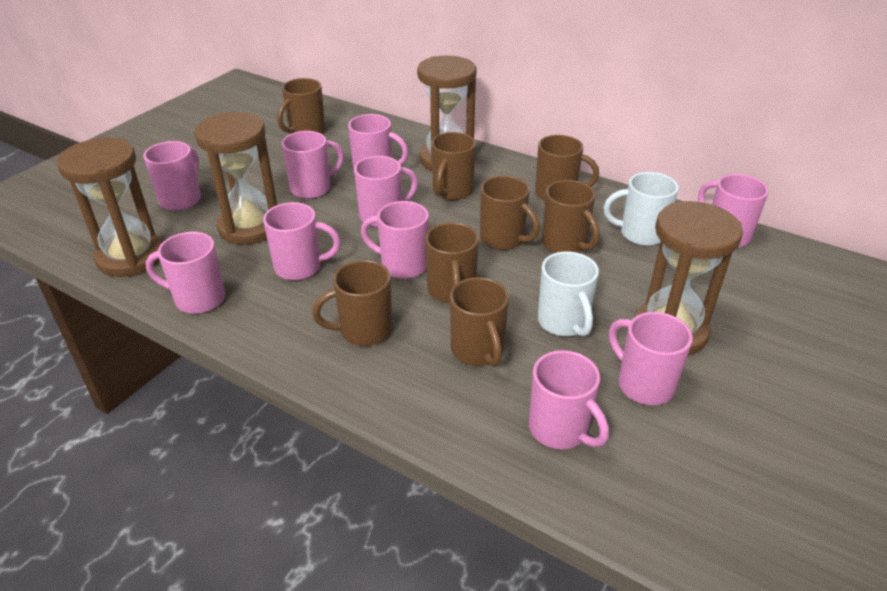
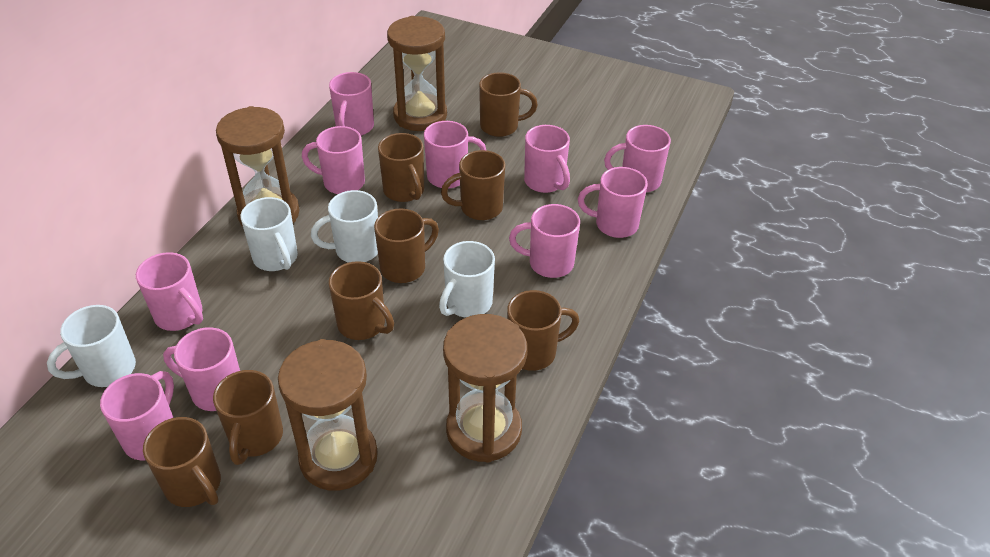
white mug: 2 -> 4

